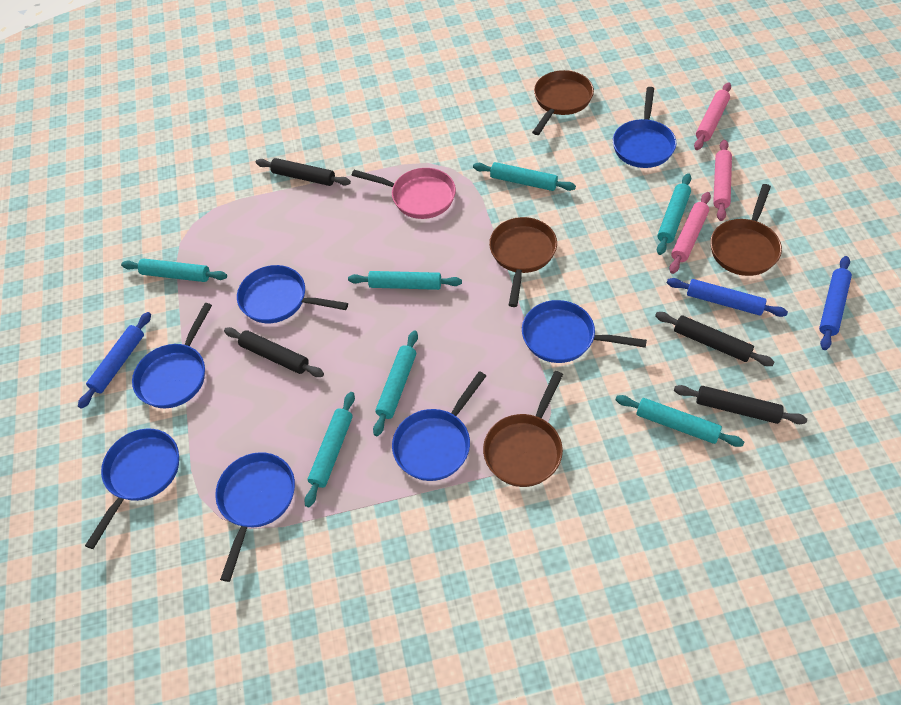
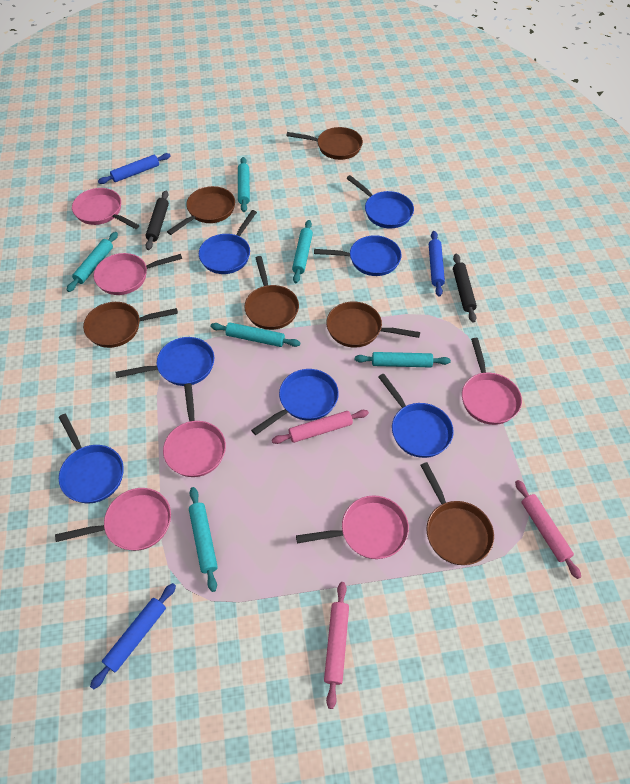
black rolling pin: 4 -> 2
brown pan: 4 -> 6
pink pan: 1 -> 6
turquoise rolling pin: 7 -> 6

